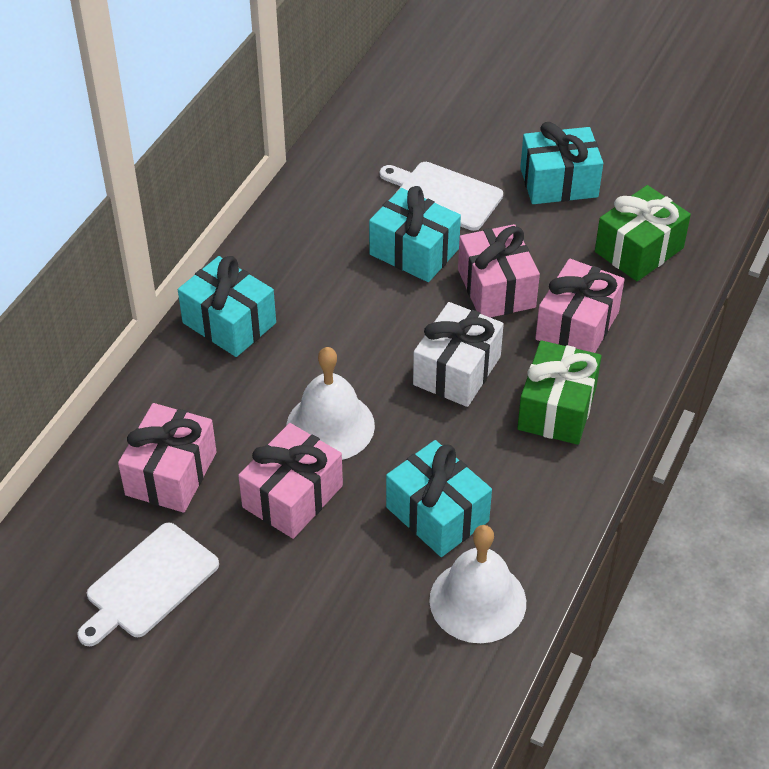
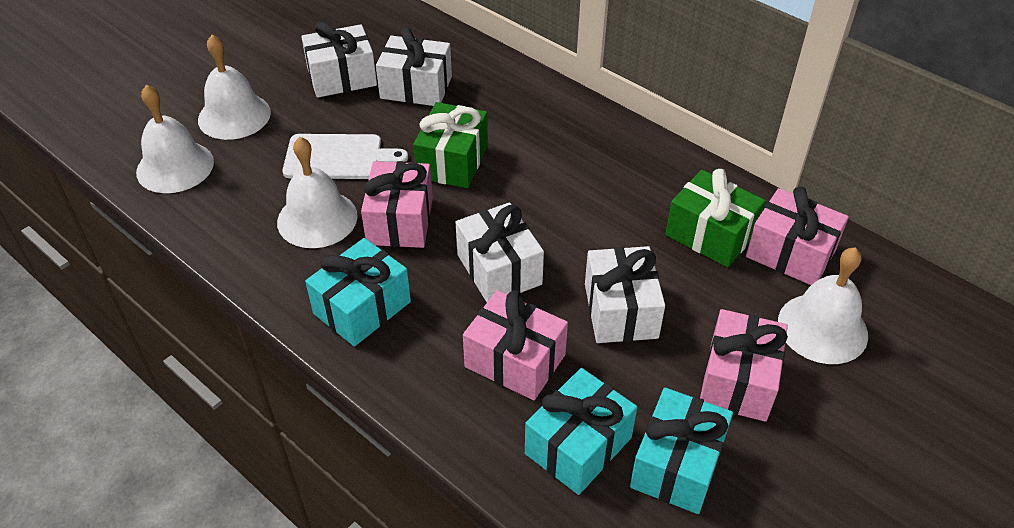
turquoise gift: 4 -> 3
white bell: 2 -> 4
white cutting board: 2 -> 1
white gift: 1 -> 4

